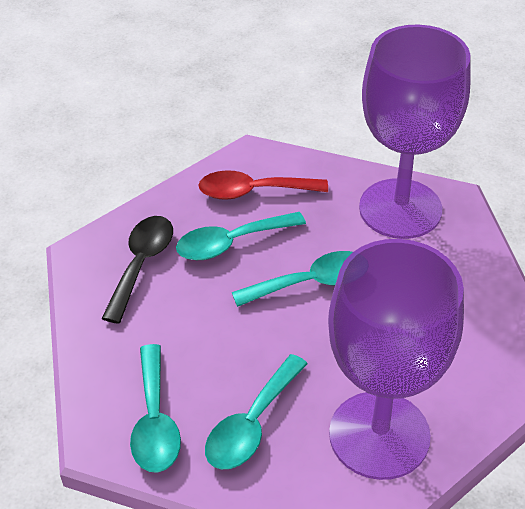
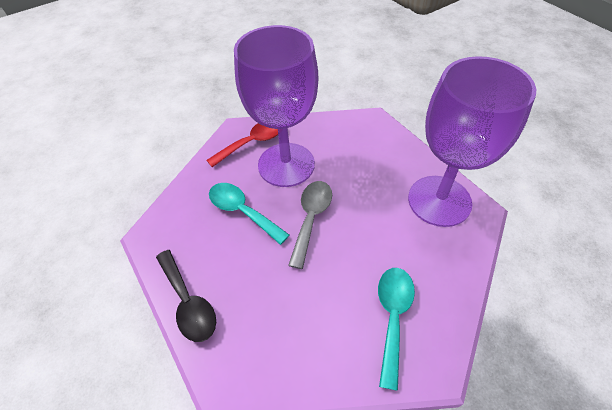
grey spoon: 0 -> 1
turquoise spoon: 4 -> 2

